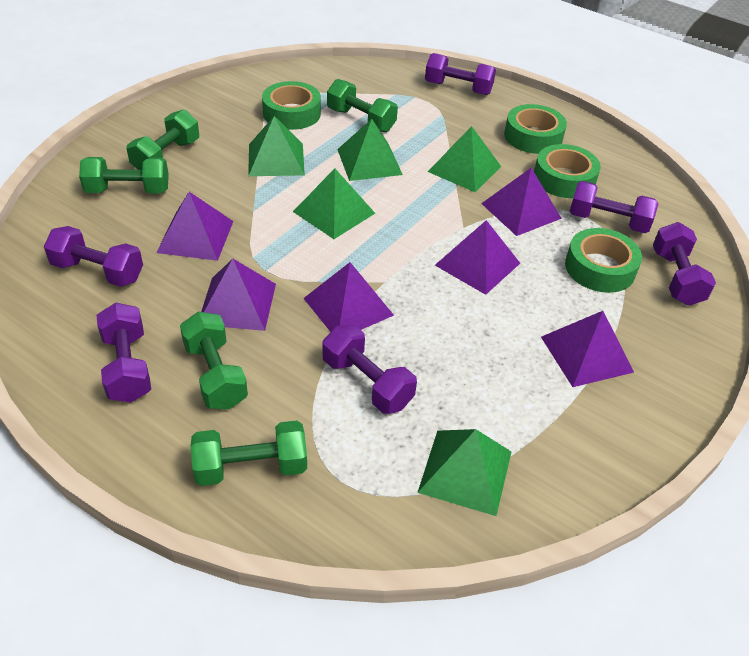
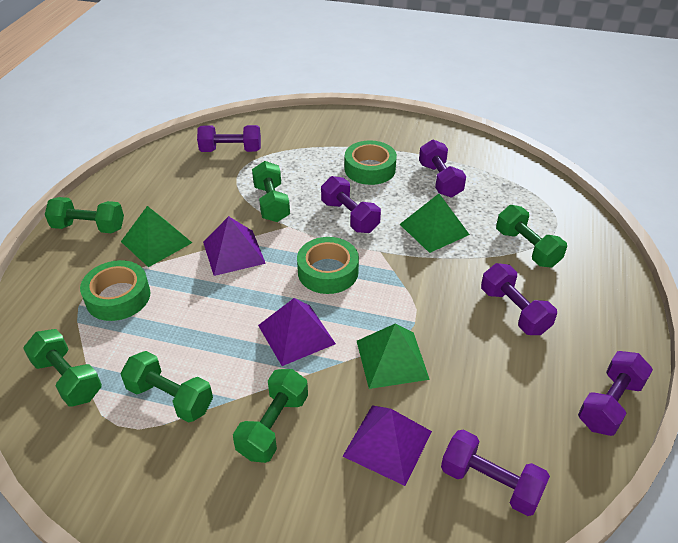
green dumbbell: 5 -> 6
green pyramid: 5 -> 3
green tape: 4 -> 3
purple pyramid: 6 -> 3

